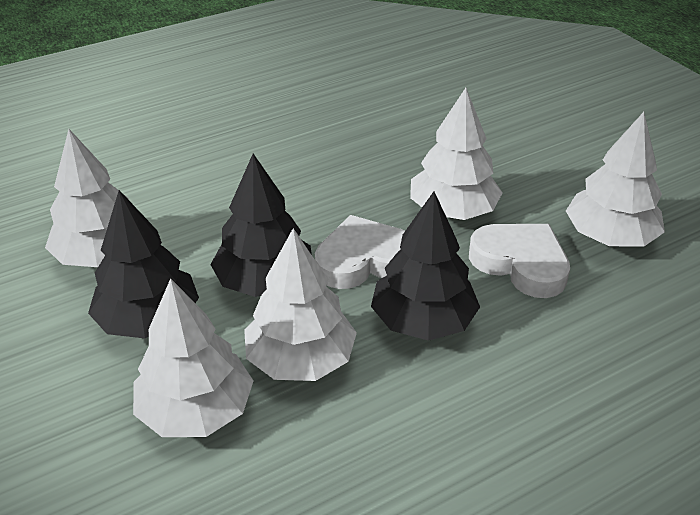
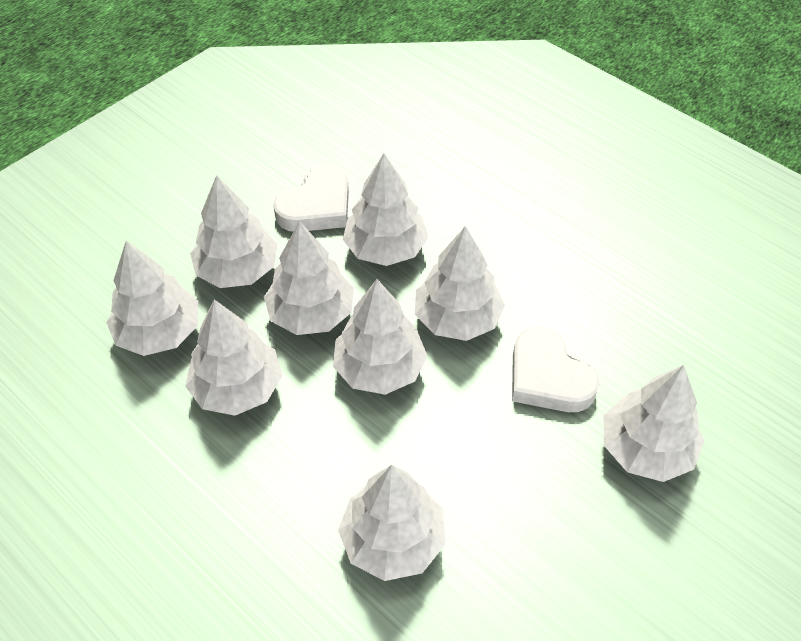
black tree: 3 -> 0
white tree: 5 -> 9

